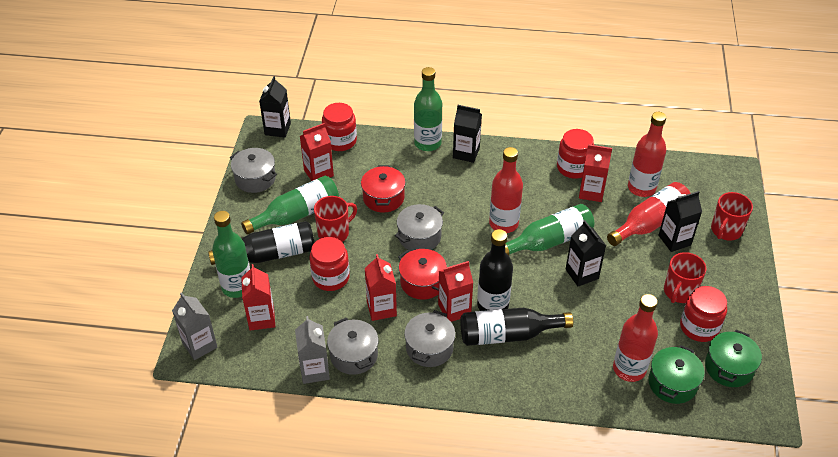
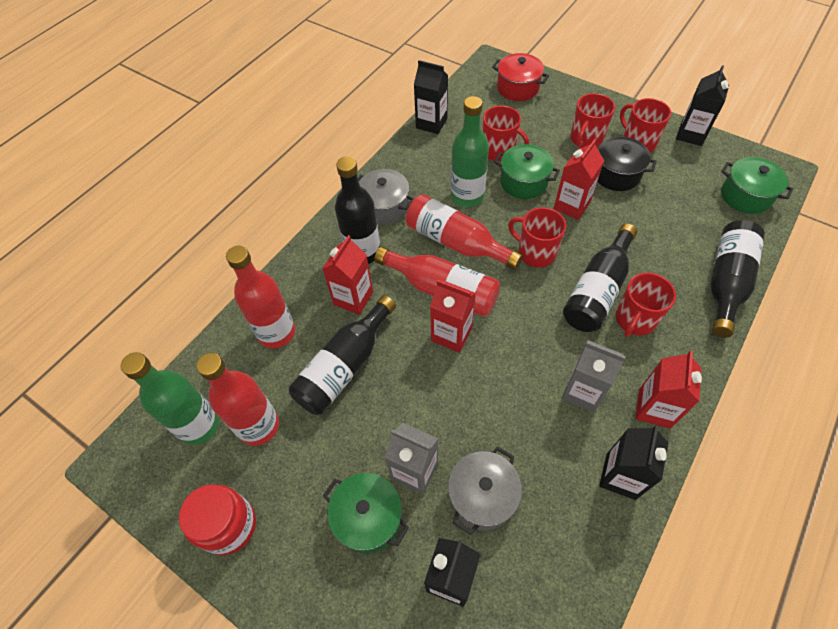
black bottle: 3 -> 4
black pot: 0 -> 1
green bottle: 4 -> 2
green pot: 2 -> 3
grey pot: 4 -> 2
red carton: 5 -> 4
red jar: 4 -> 1
red mug: 3 -> 5
red pot: 2 -> 1

